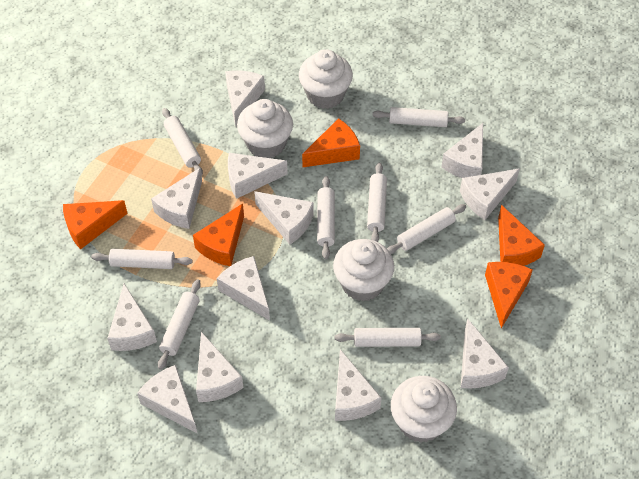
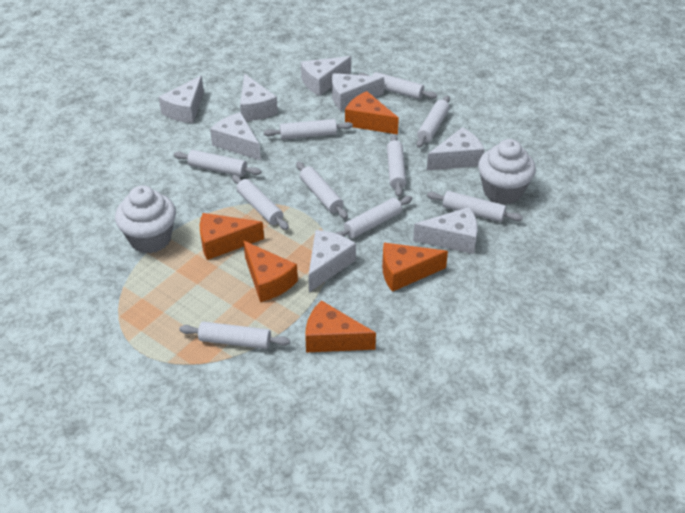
white cheese: 12 -> 8
white cupcake: 4 -> 2
white rolling pin: 8 -> 10

